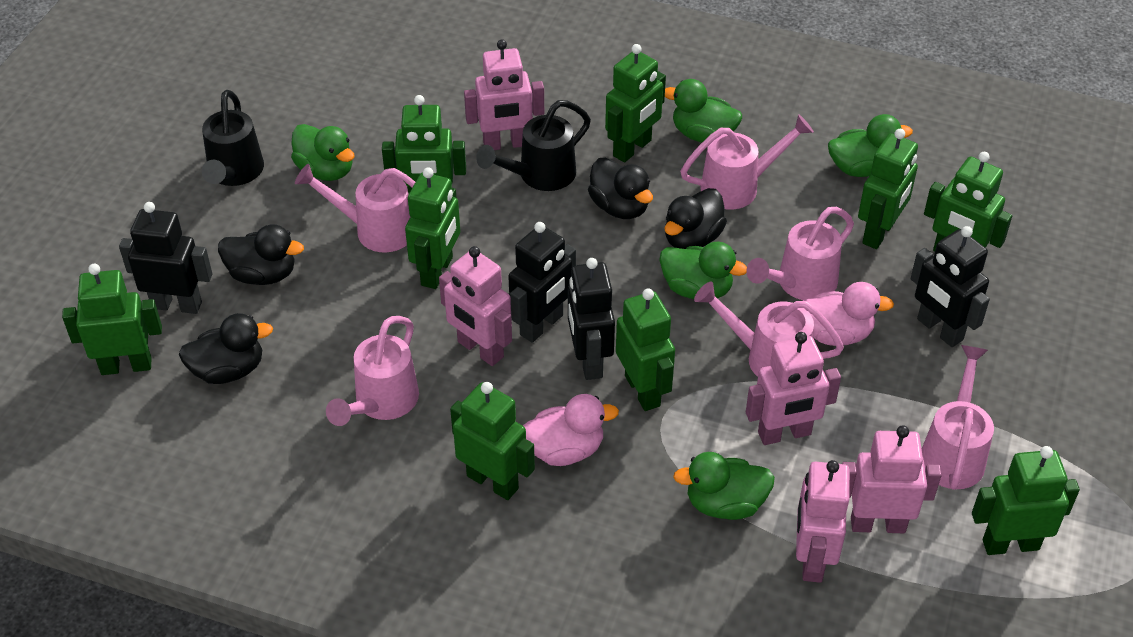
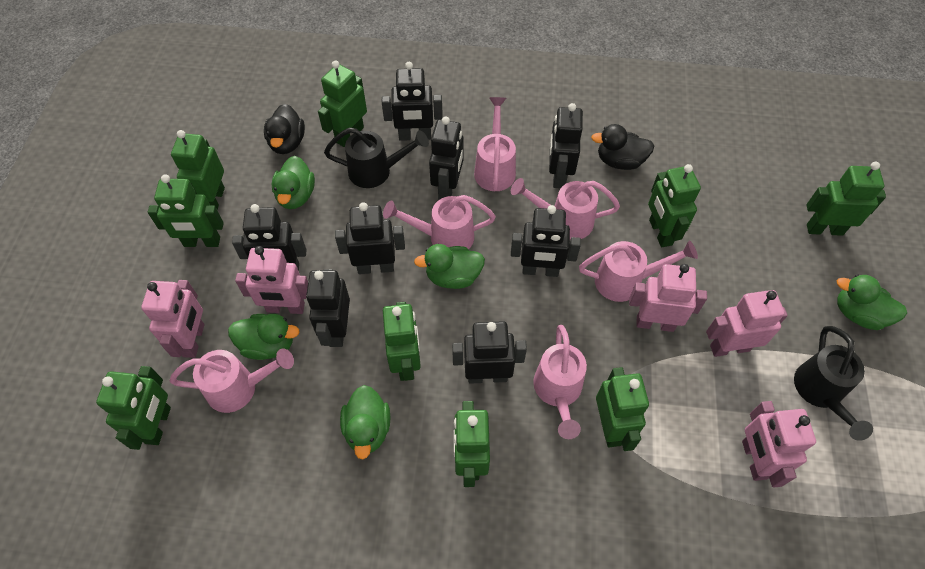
black duck: 4 -> 2
black robot: 4 -> 8
pink duck: 2 -> 0

